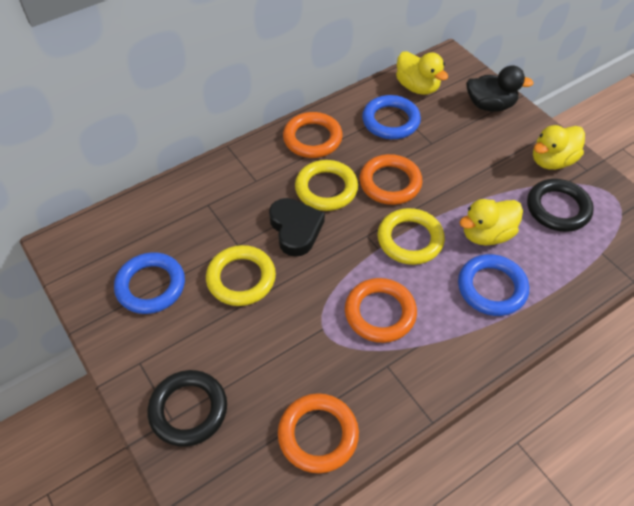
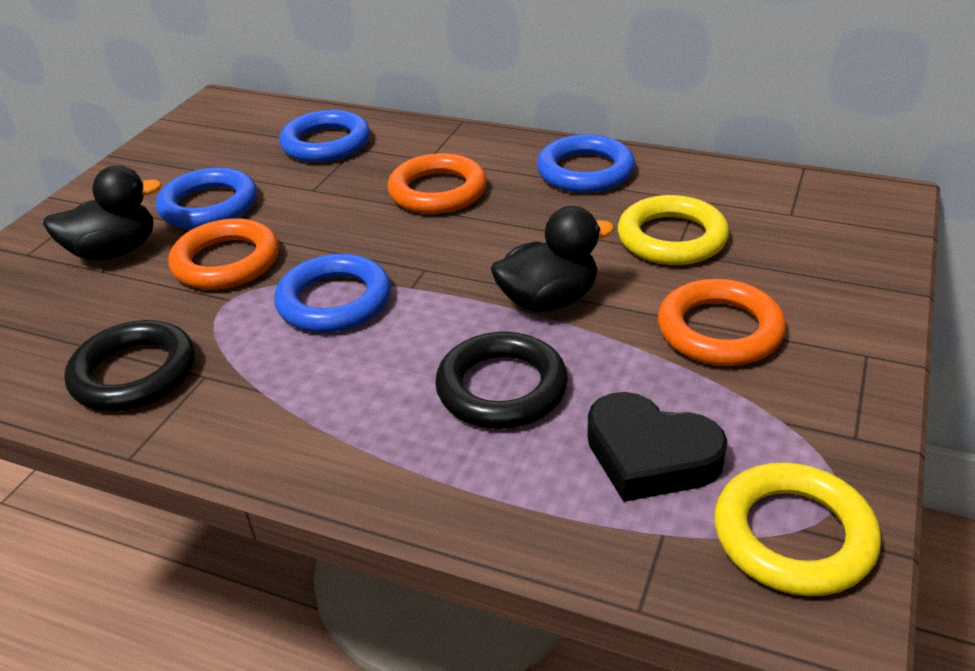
black duck: 1 -> 2
blue ring: 3 -> 4
orange ring: 4 -> 3
yellow duck: 3 -> 0
yellow ring: 3 -> 2

